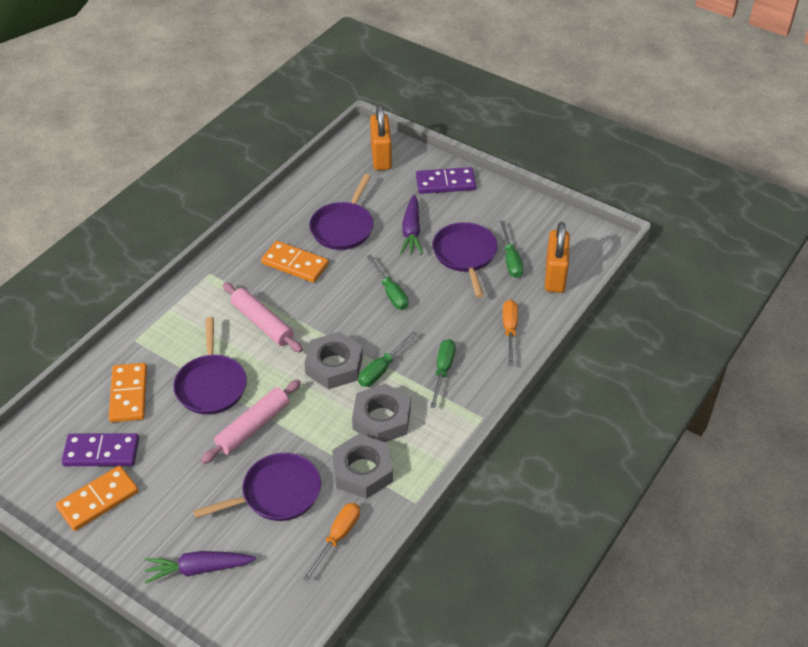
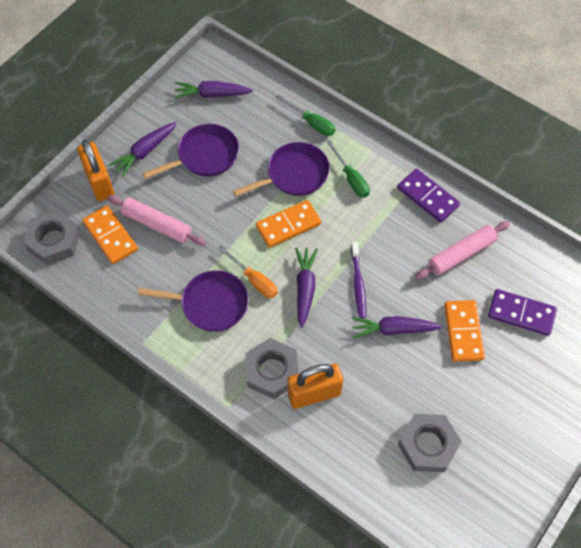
green screwdriver: 4 -> 2
orange screwdriver: 2 -> 1
purple carrot: 2 -> 4
purple pan: 4 -> 3
purple toothbrush: 0 -> 1

